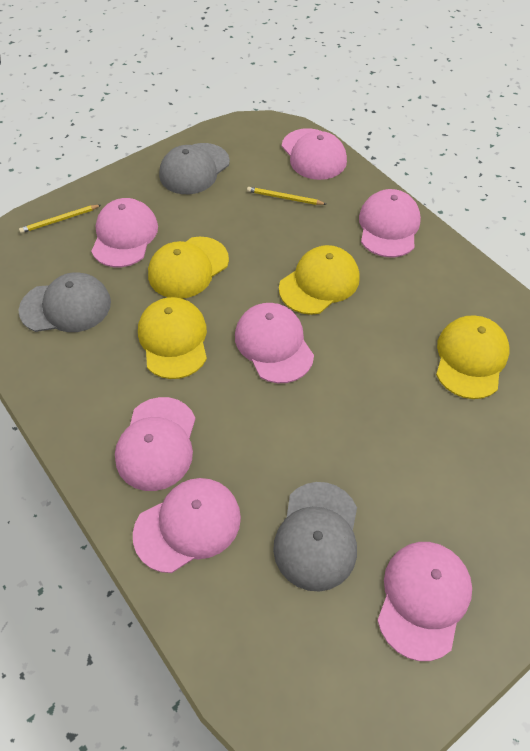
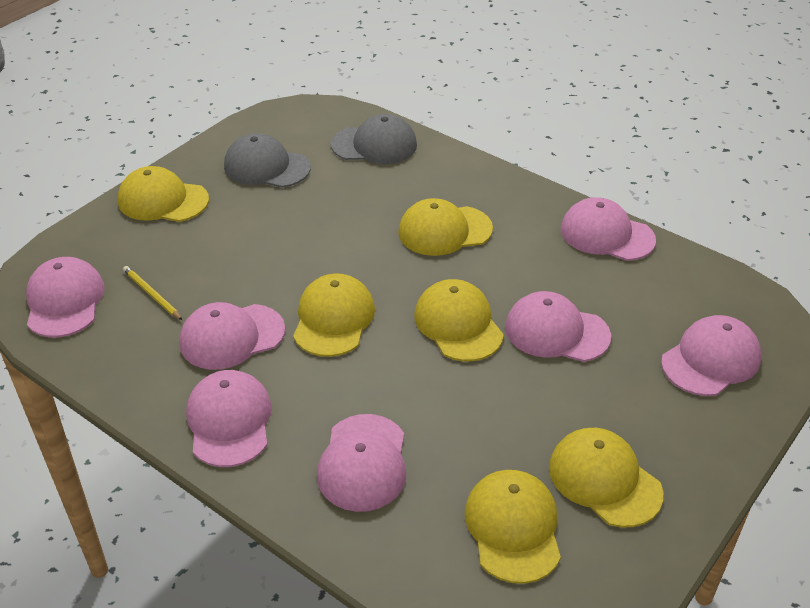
grey cap: 3 -> 2
yellow cap: 4 -> 6
yellow pencil: 2 -> 1

